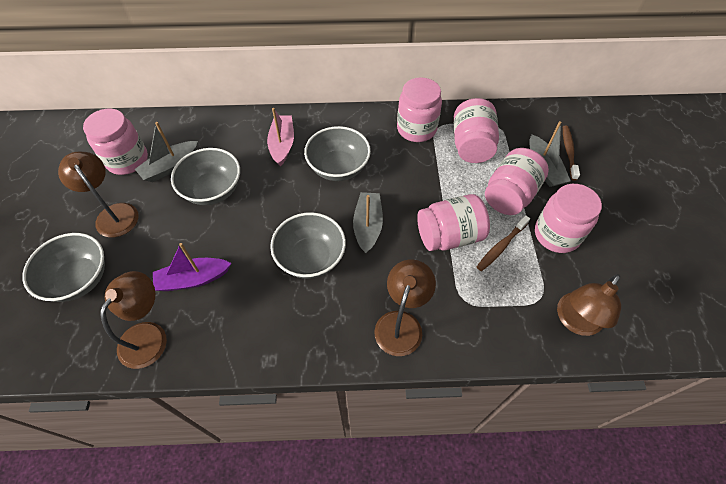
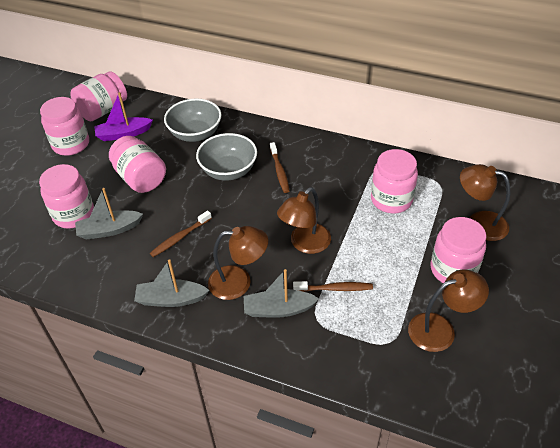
brown toothbrush: 2 -> 3
grey bowl: 4 -> 2
pink boat: 1 -> 0

